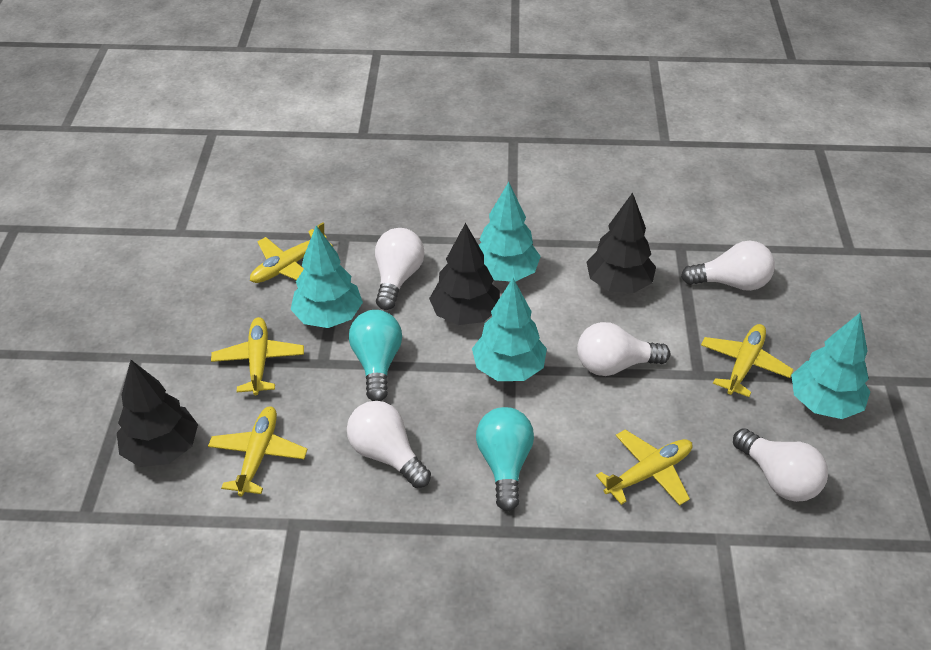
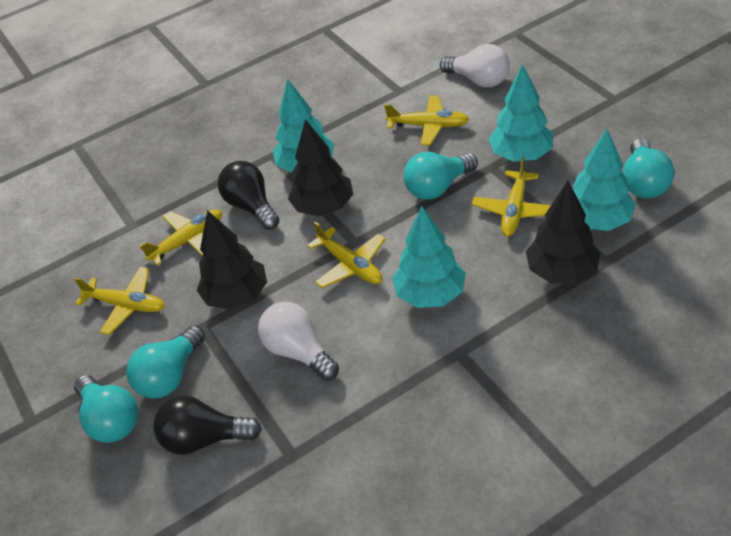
black light bulb: 0 -> 2
turquoise light bulb: 2 -> 4
white light bulb: 5 -> 2

